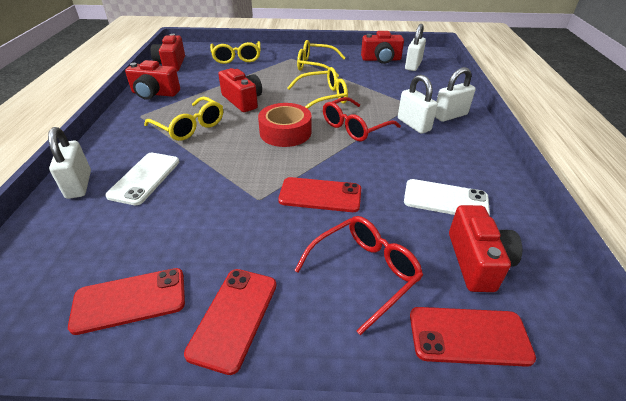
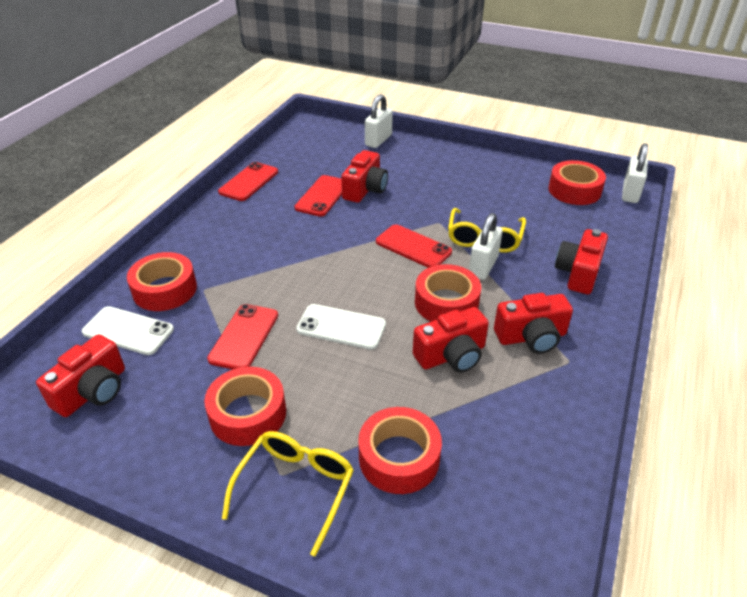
red glasses: 2 -> 0
red tape: 1 -> 5
white padlock: 4 -> 3
yellow glasses: 4 -> 2

